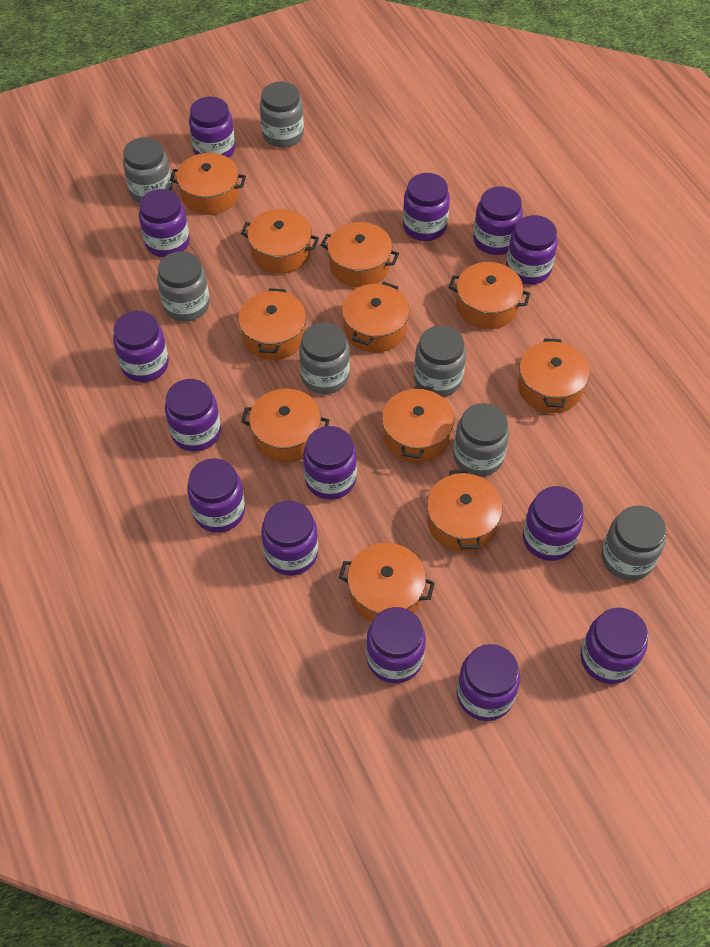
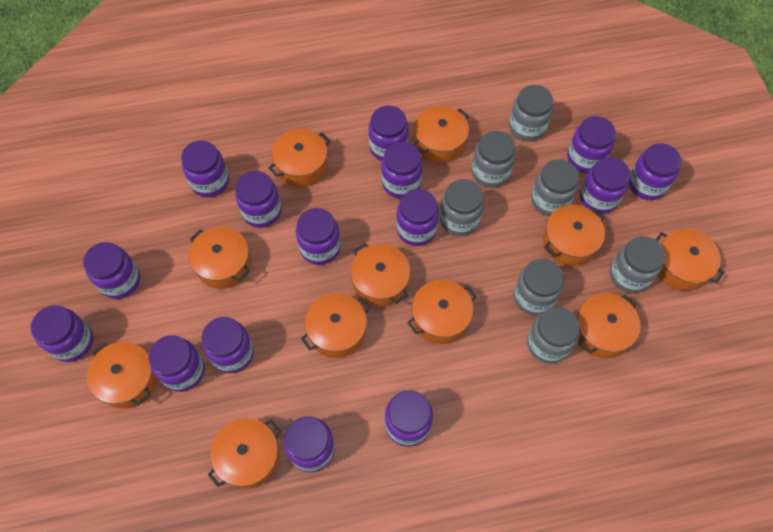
purple jar: 14 -> 15

